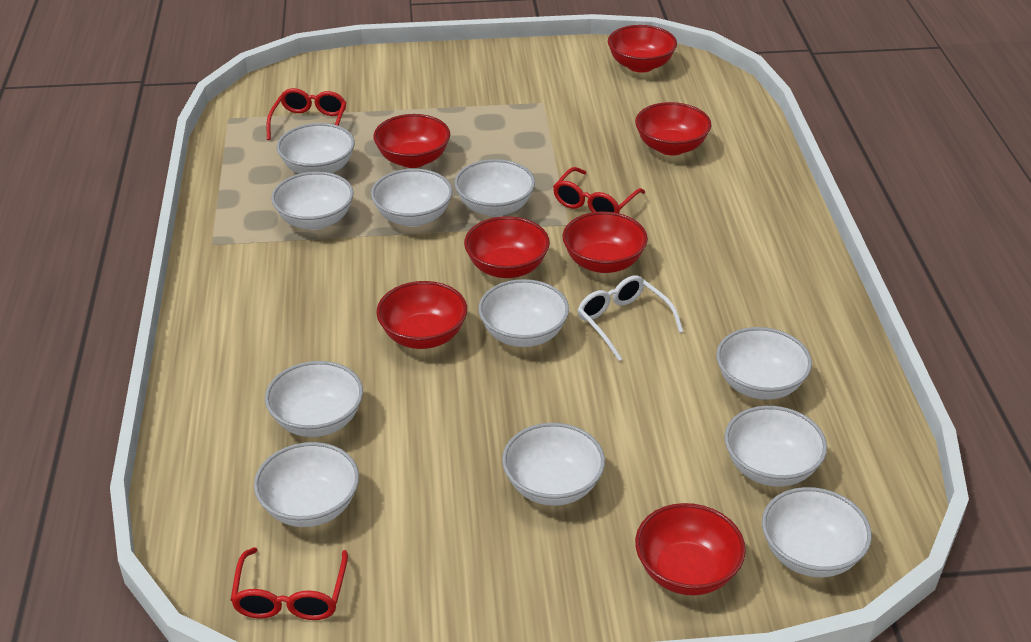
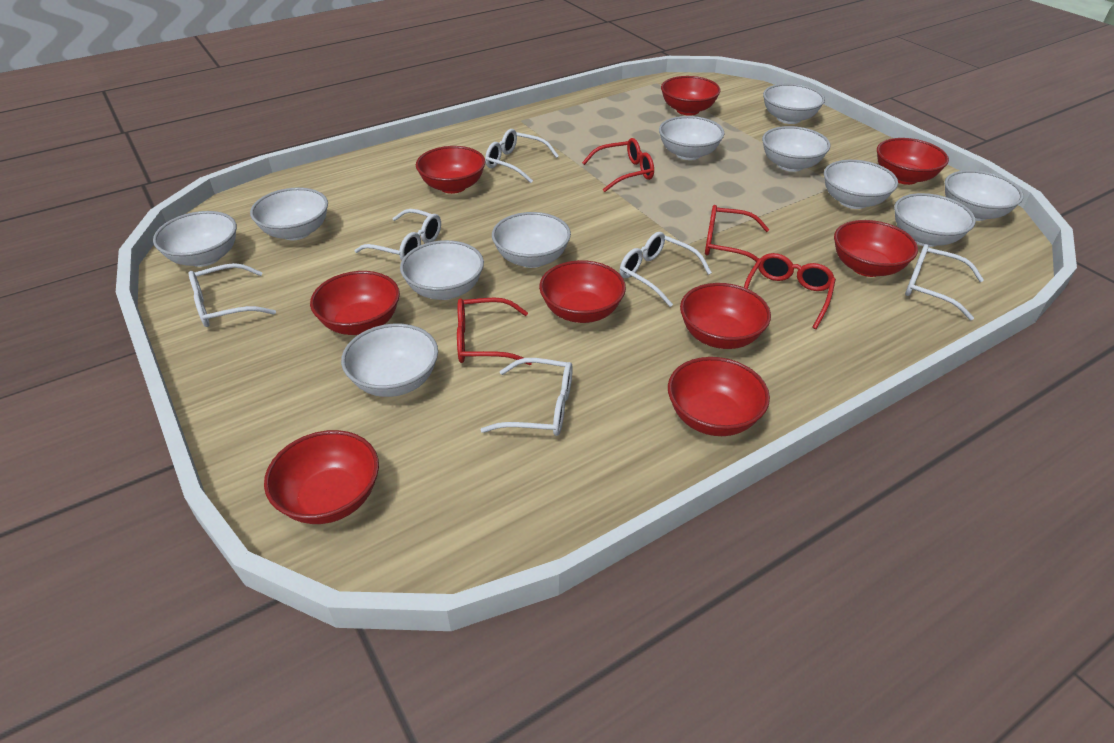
red bowl: 7 -> 9
red glasses: 3 -> 4
white glasses: 1 -> 6

